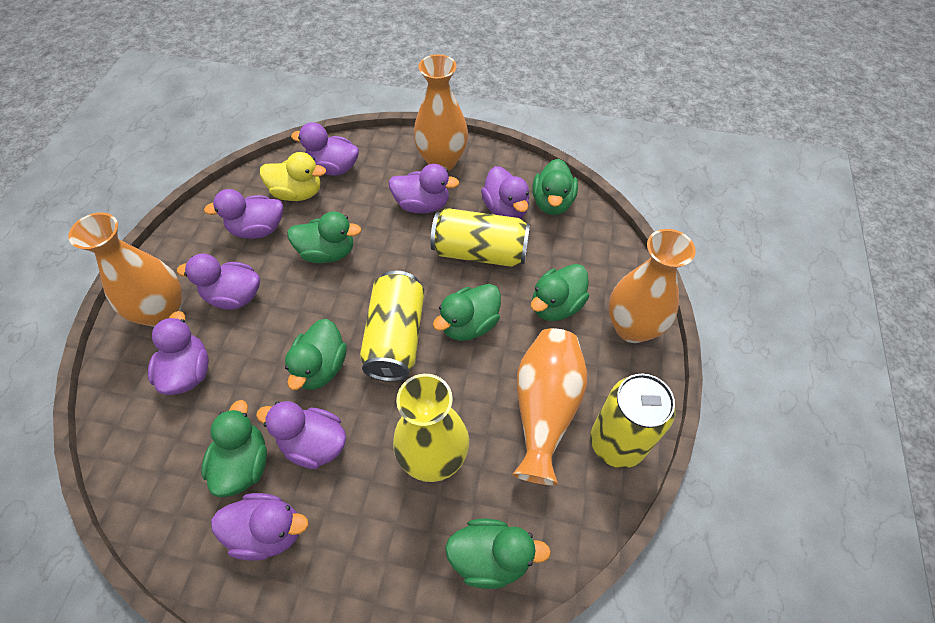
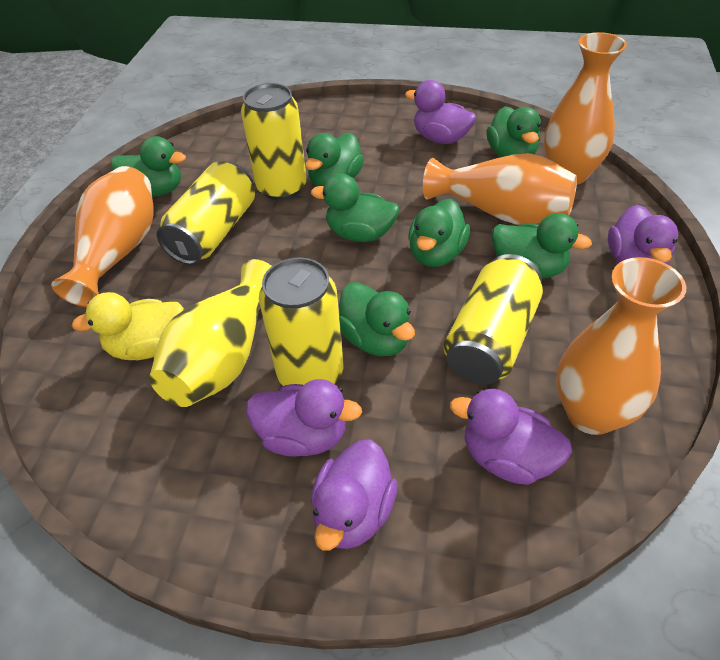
purple duck: 8 -> 5
yellow can: 3 -> 4

